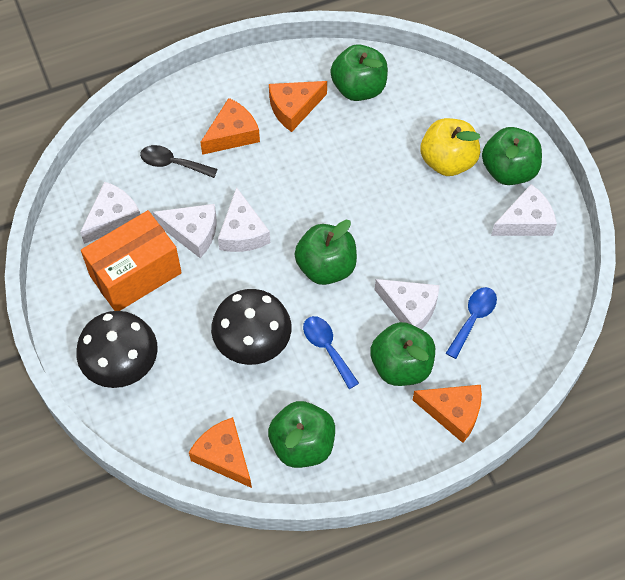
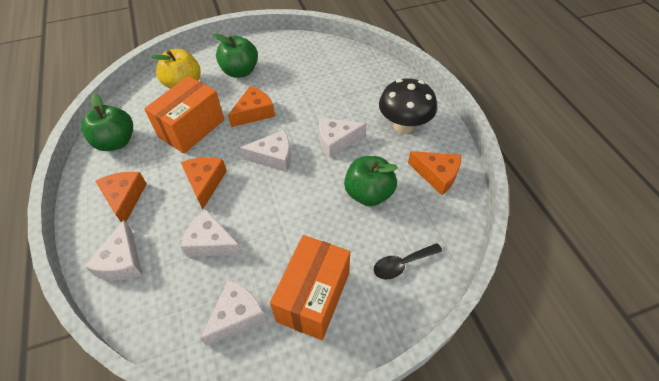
black mushroom: 2 -> 1
blue spoon: 2 -> 0
green apple: 5 -> 3
orange box: 1 -> 2

